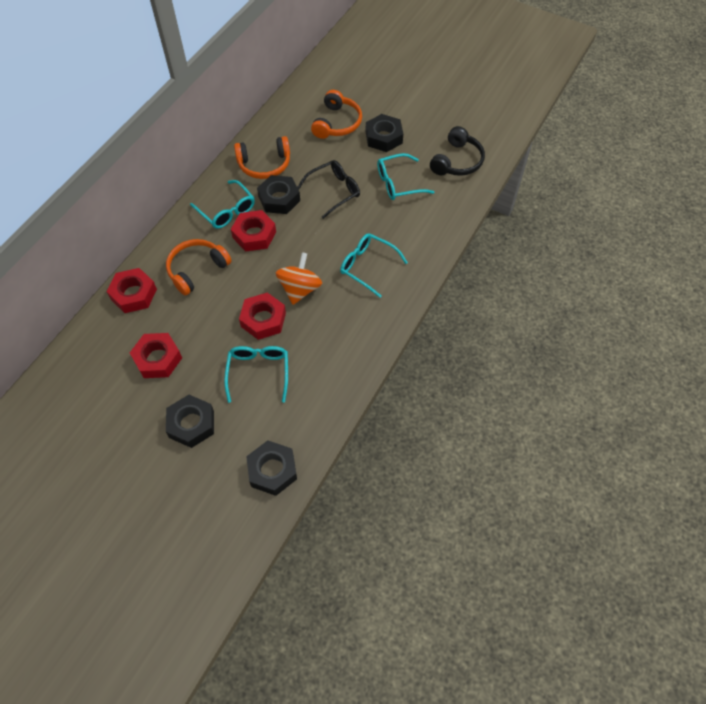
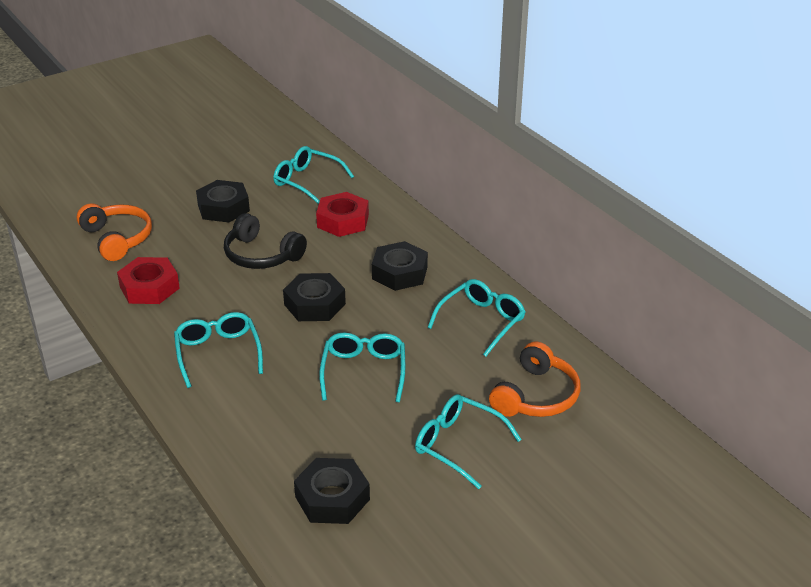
black glasses: 1 -> 0
orange headphones: 3 -> 2
orange spinning top: 1 -> 0
red nut: 4 -> 2
turquoise glasses: 4 -> 5

